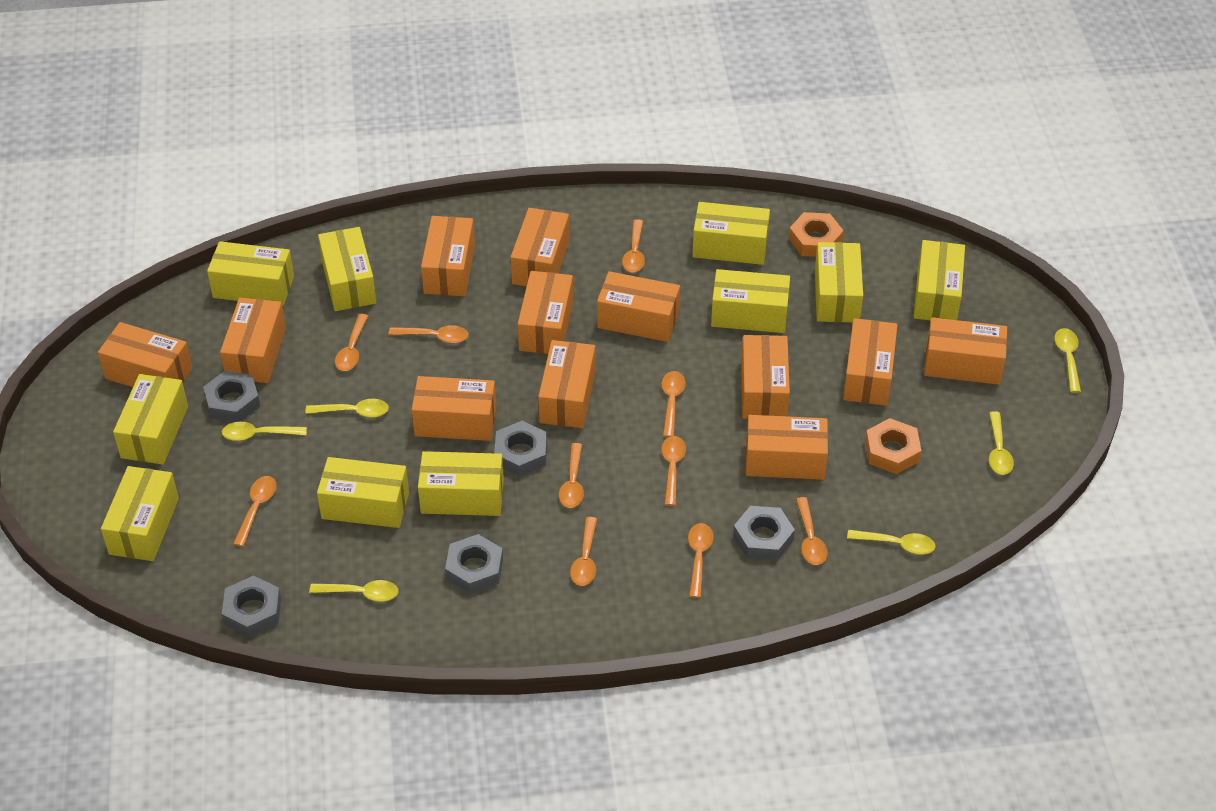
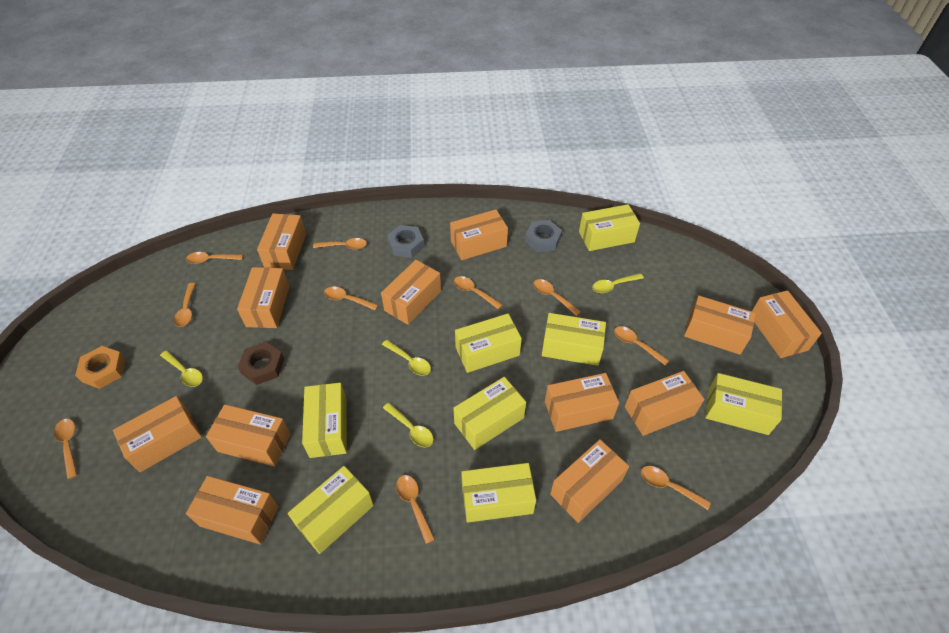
brown nut: 0 -> 1
grey nut: 5 -> 2
orange nut: 2 -> 1
yellow box: 10 -> 8
yellow spoon: 6 -> 4

